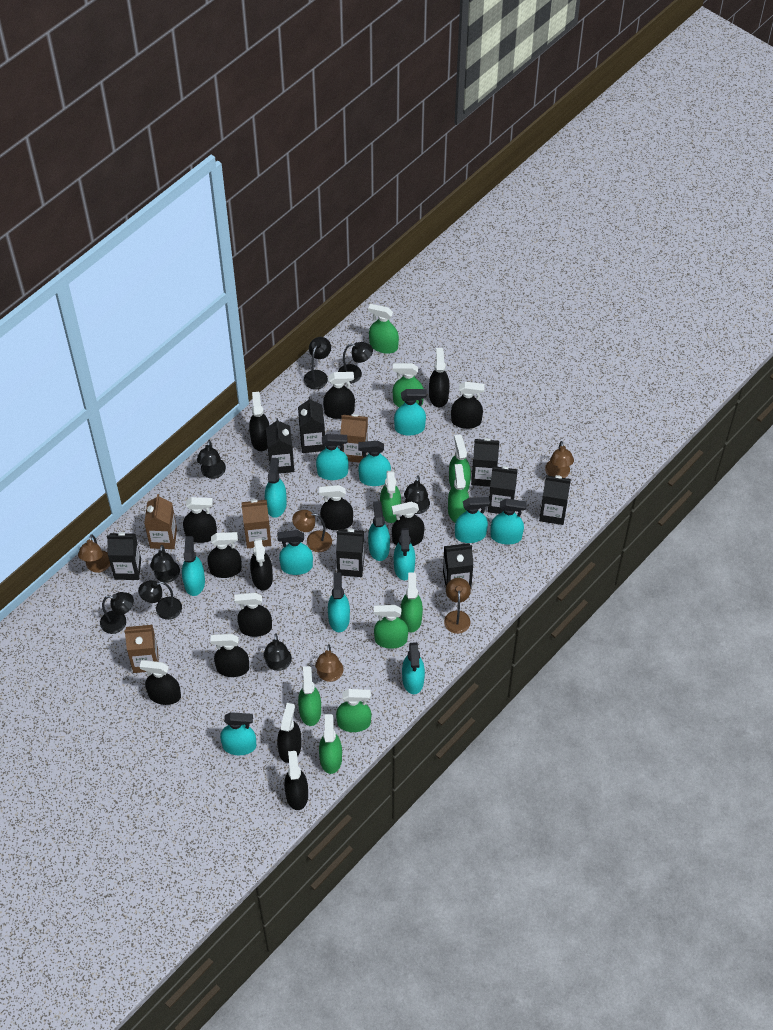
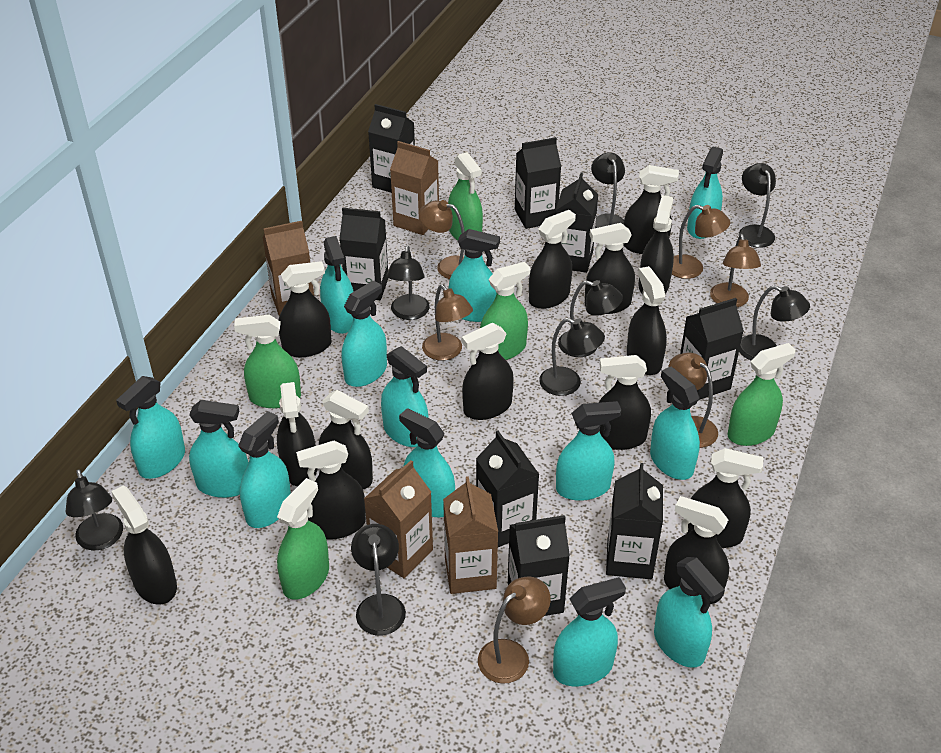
brown lamp: 5 -> 6
green spray bottle: 10 -> 5

